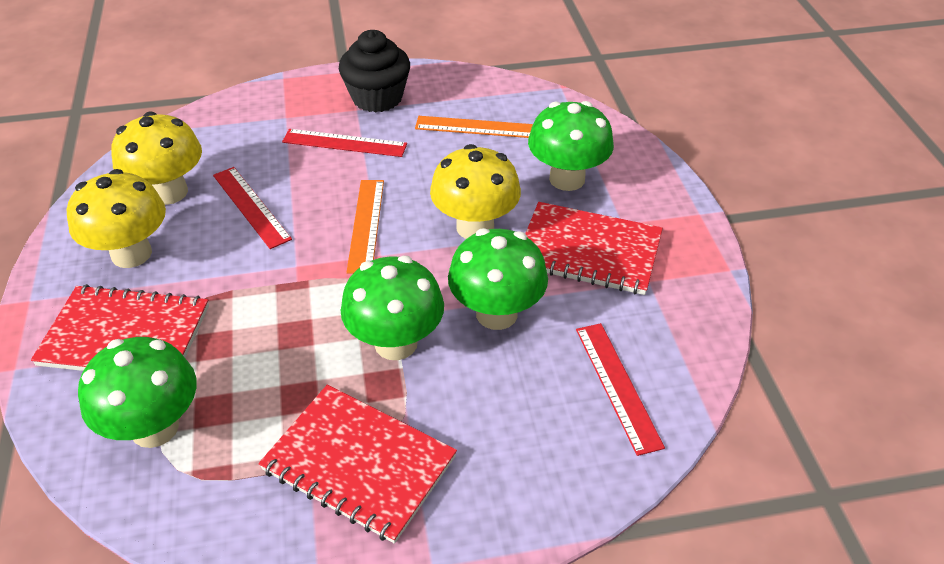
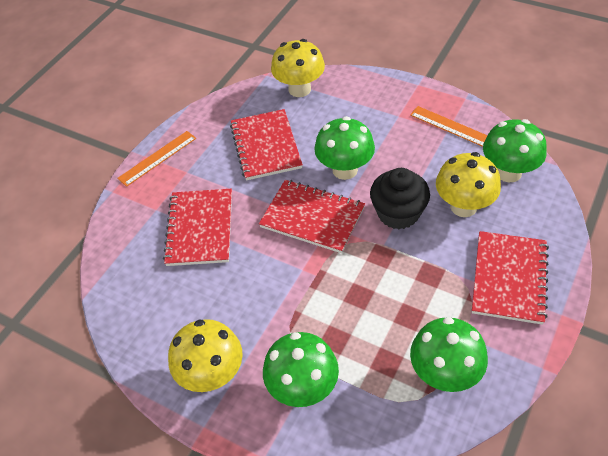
red notebook: 3 -> 4
red ruler: 3 -> 0

